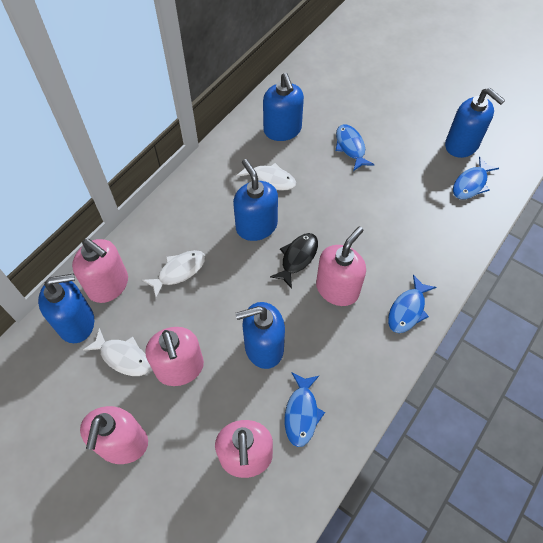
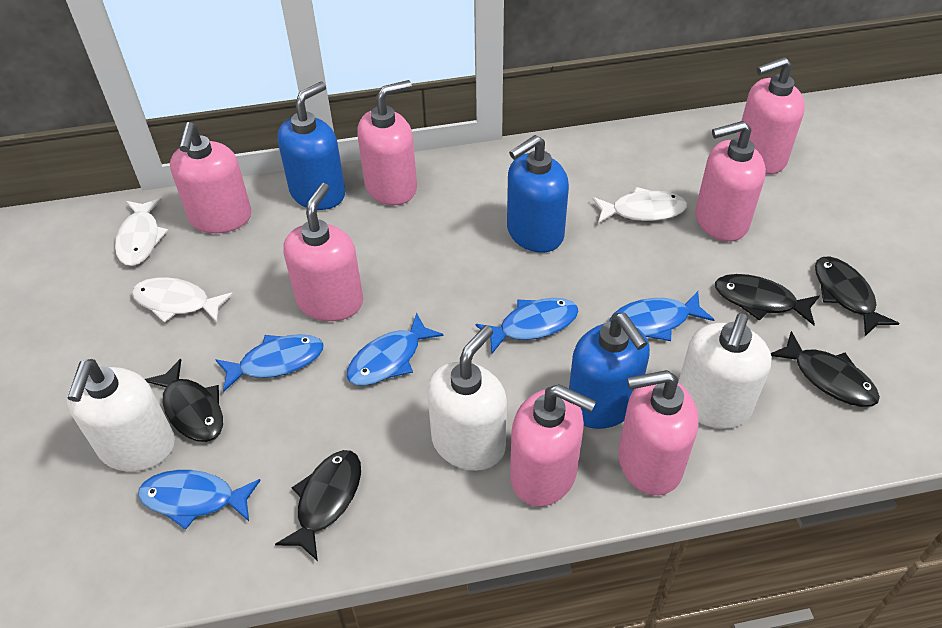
black fish: 1 -> 5
blue fish: 4 -> 5
blue soap dispenser: 5 -> 3
pink soap dispenser: 5 -> 7
white soap dispenser: 0 -> 3

